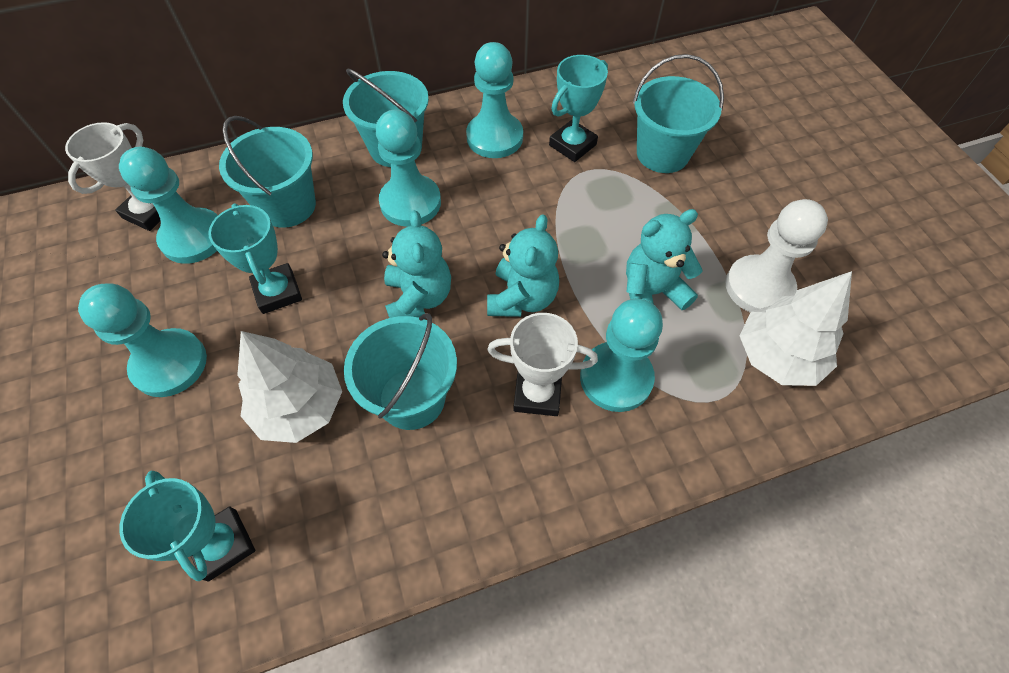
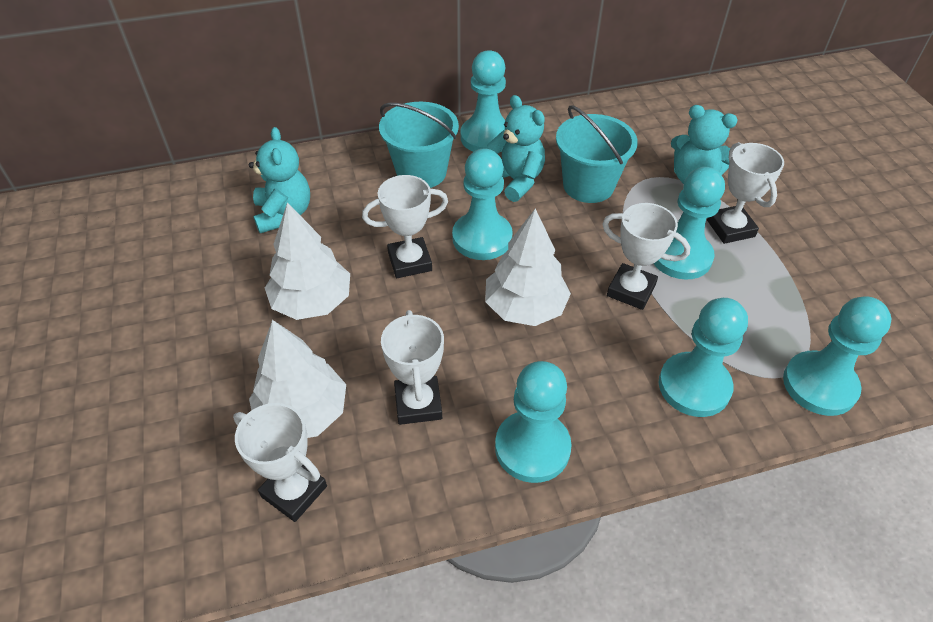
turquoise bucket: 4 -> 2
turquoise pawn: 5 -> 6
turquoise trophy: 3 -> 0
white pawn: 1 -> 0
white tree: 2 -> 3
white trophy: 2 -> 5

